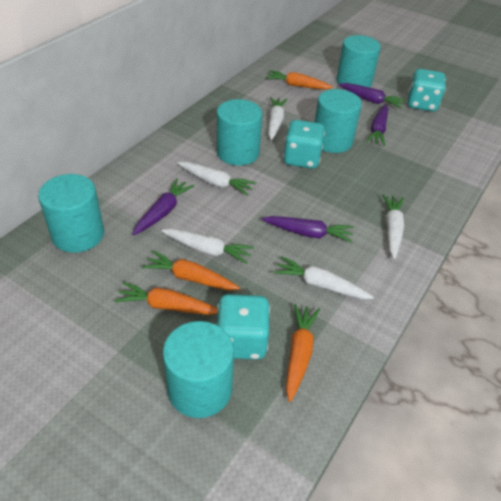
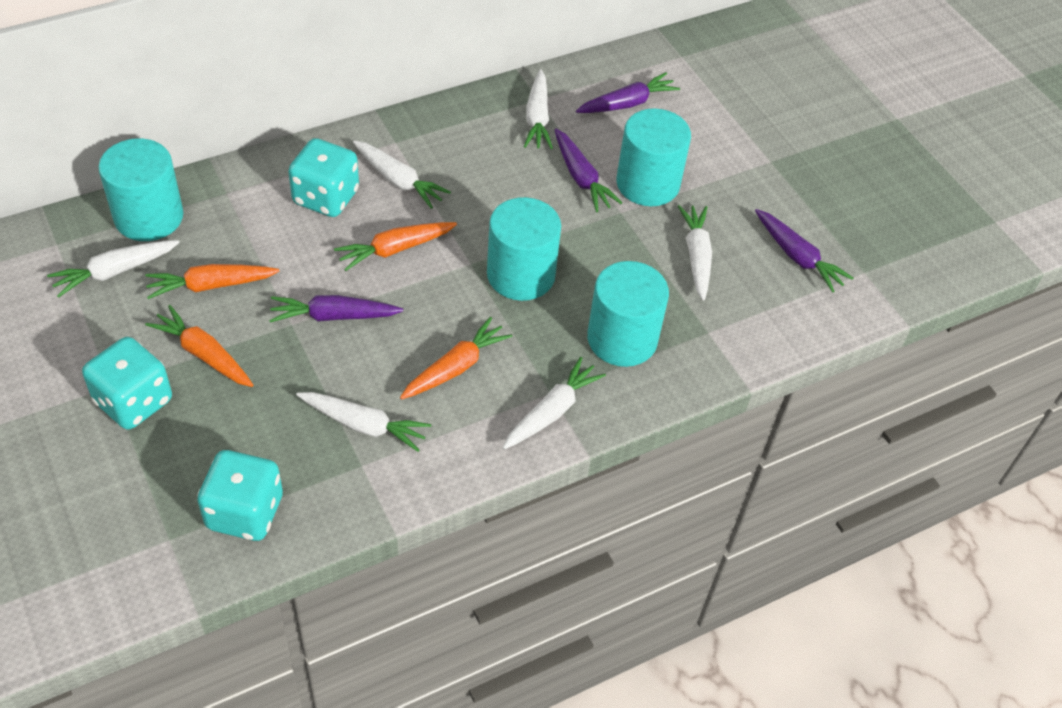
turquoise cylinder: 5 -> 4
white carrot: 5 -> 6

